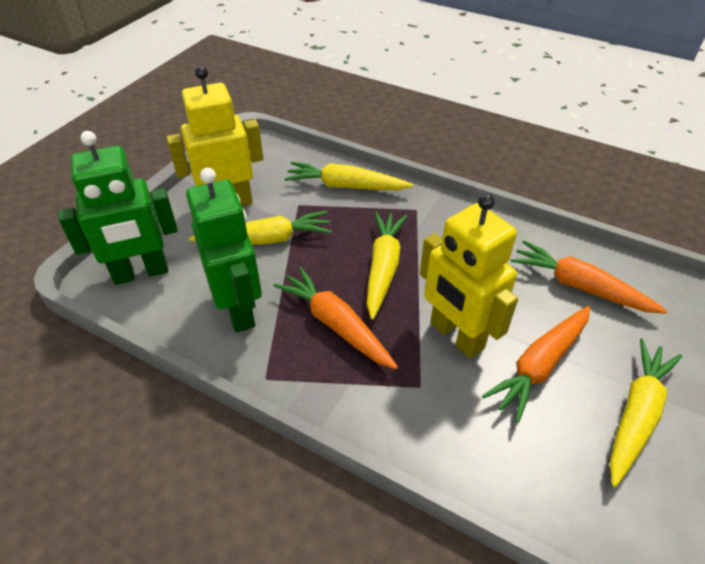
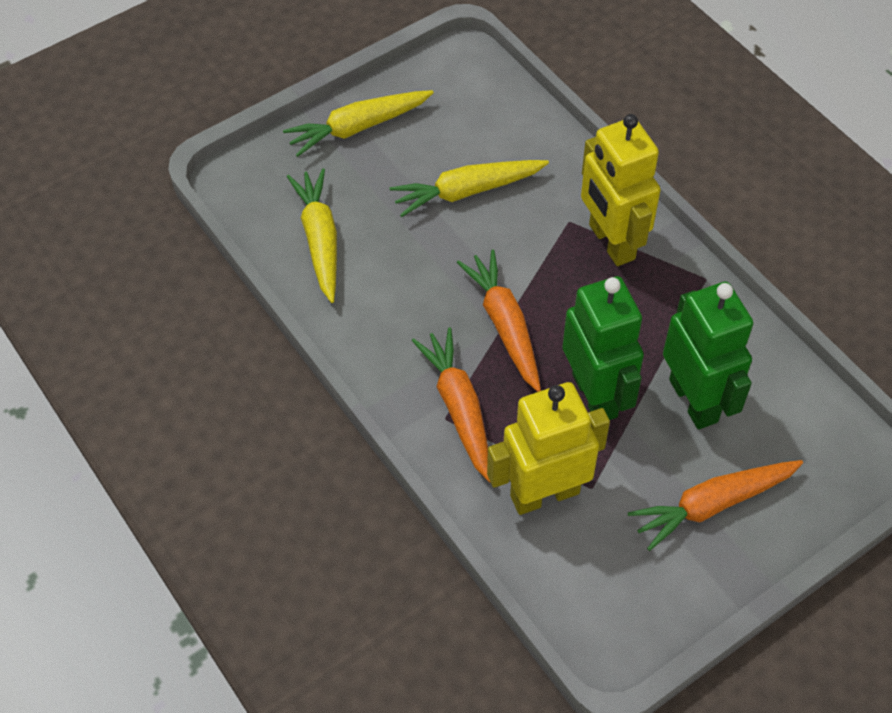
yellow carrot: 4 -> 3

